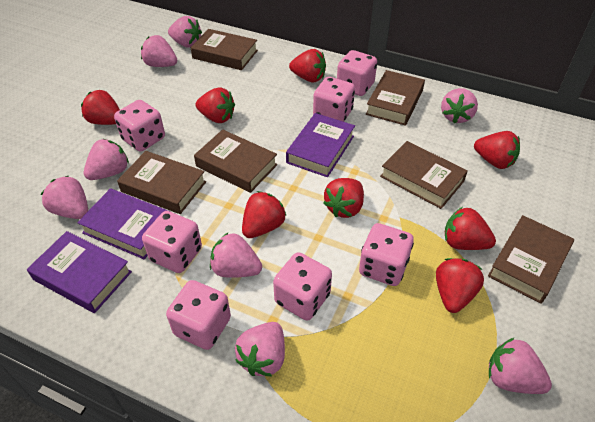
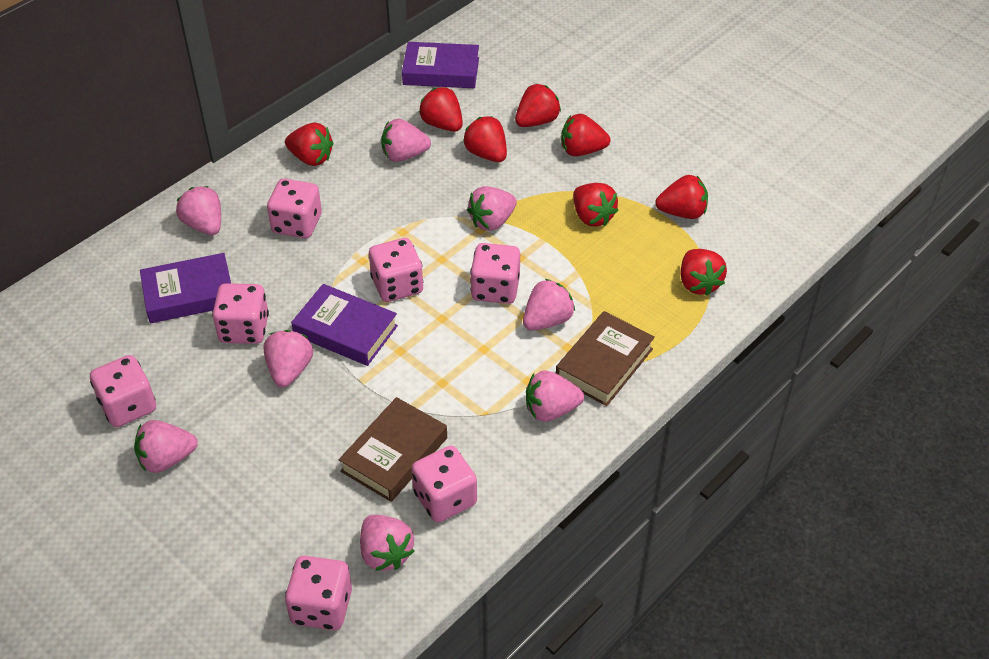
brown book: 6 -> 2

